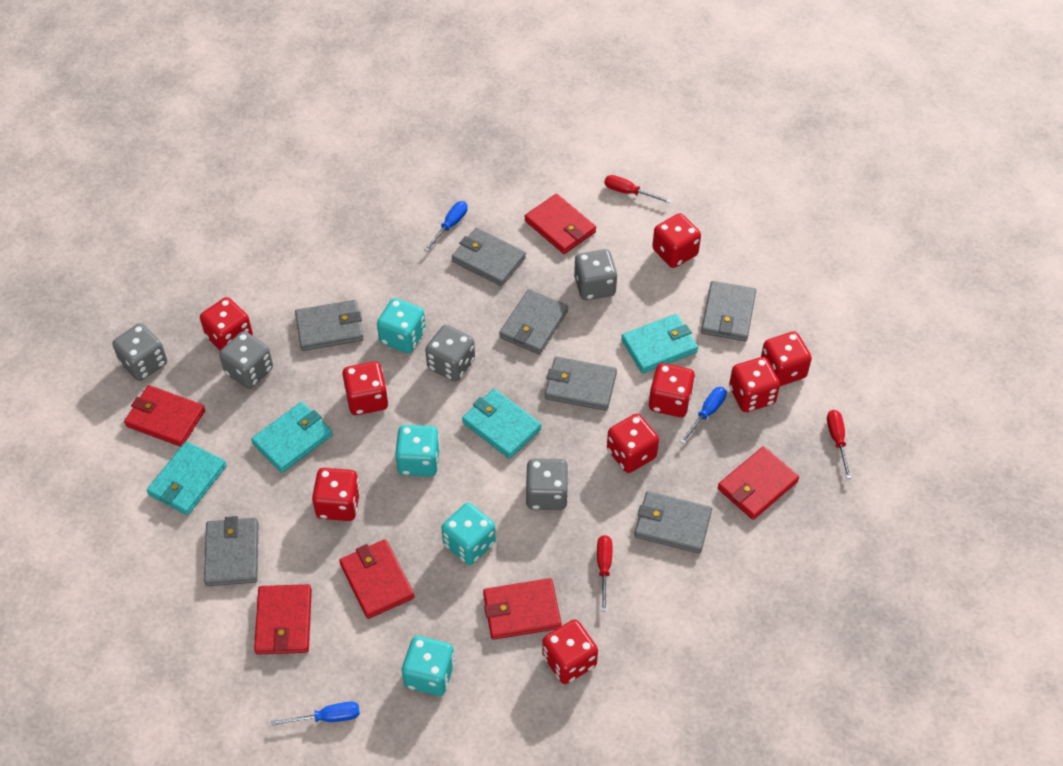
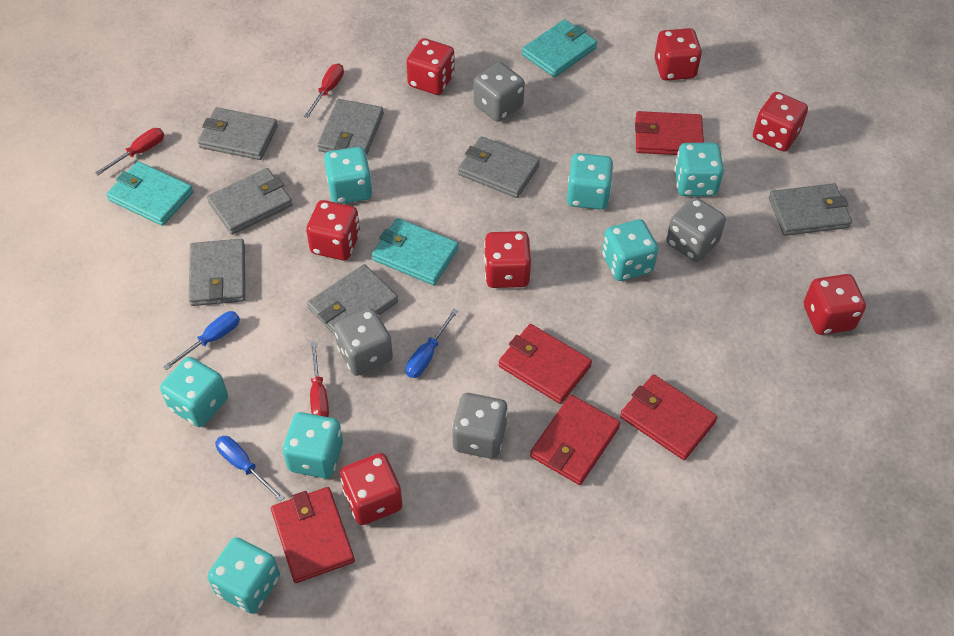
grey dice: 5 -> 4
red dice: 9 -> 7
red wallet: 6 -> 5
turquoise dice: 4 -> 7
turquoise wallet: 4 -> 3

